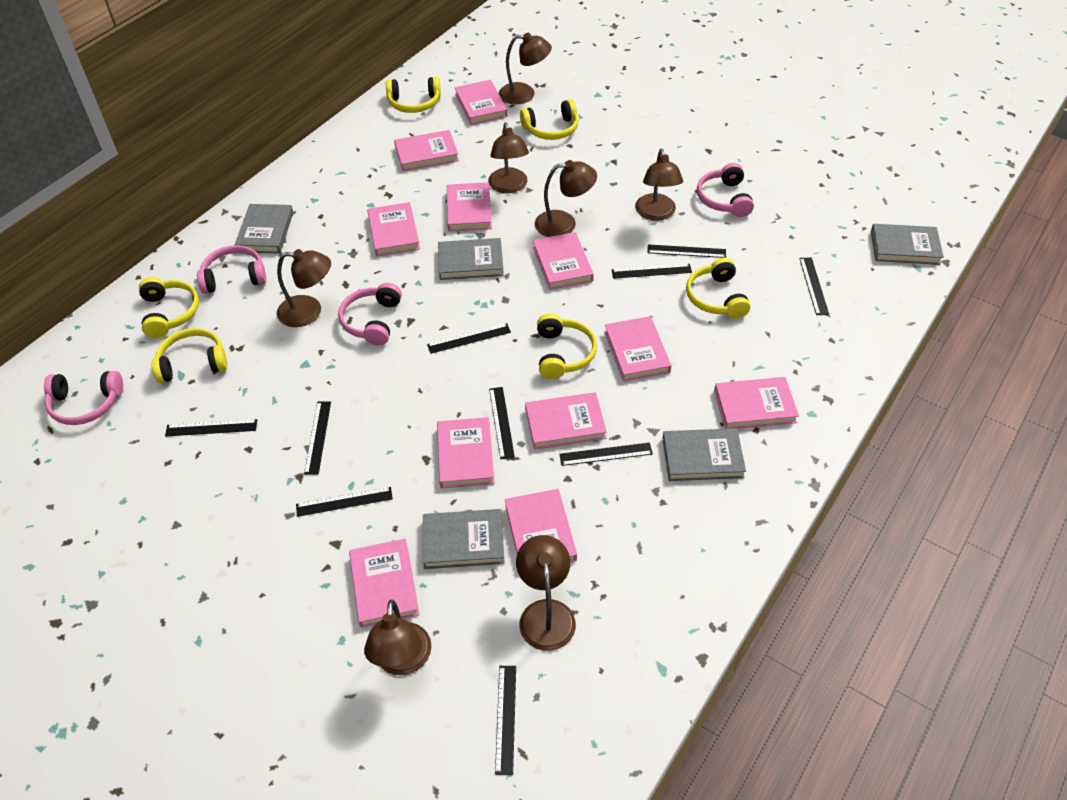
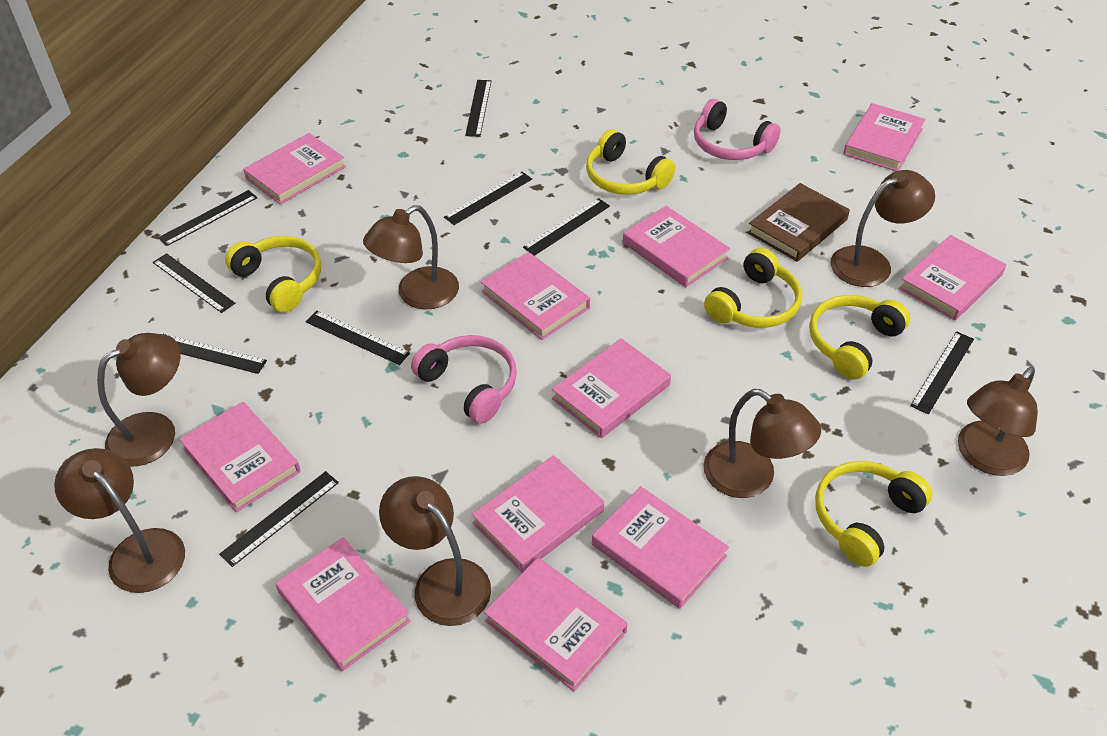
black ruler: 10 -> 9
brown book: 0 -> 1
grey book: 5 -> 0
pink headphones: 4 -> 2
yellow headphones: 6 -> 5

